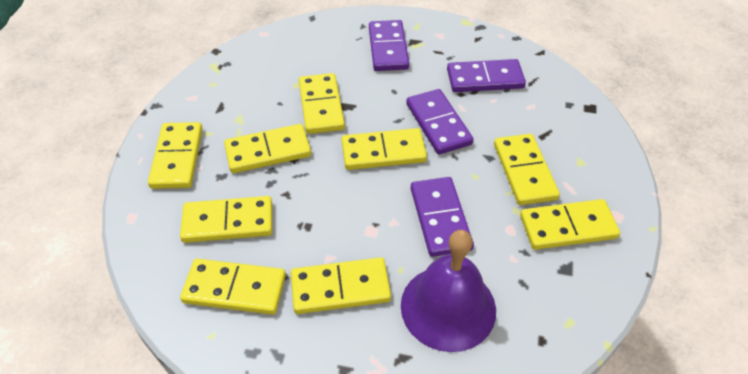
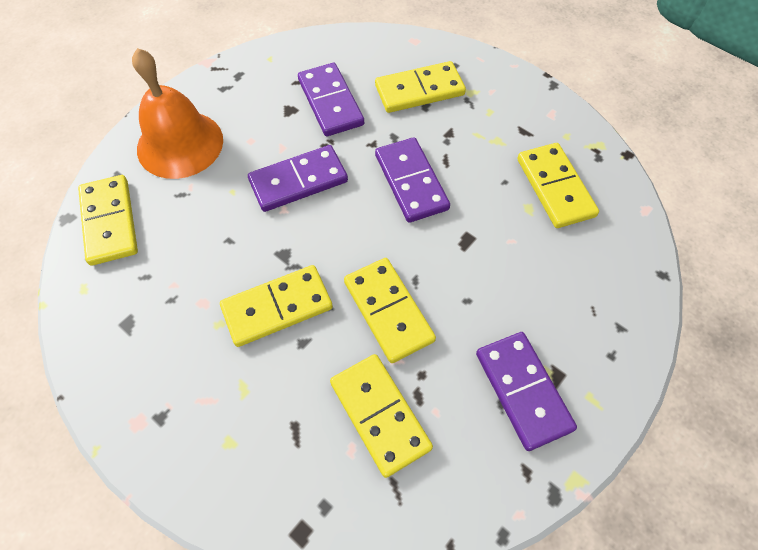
orange bell: 0 -> 1
purple bell: 1 -> 0
yellow domino: 9 -> 6

